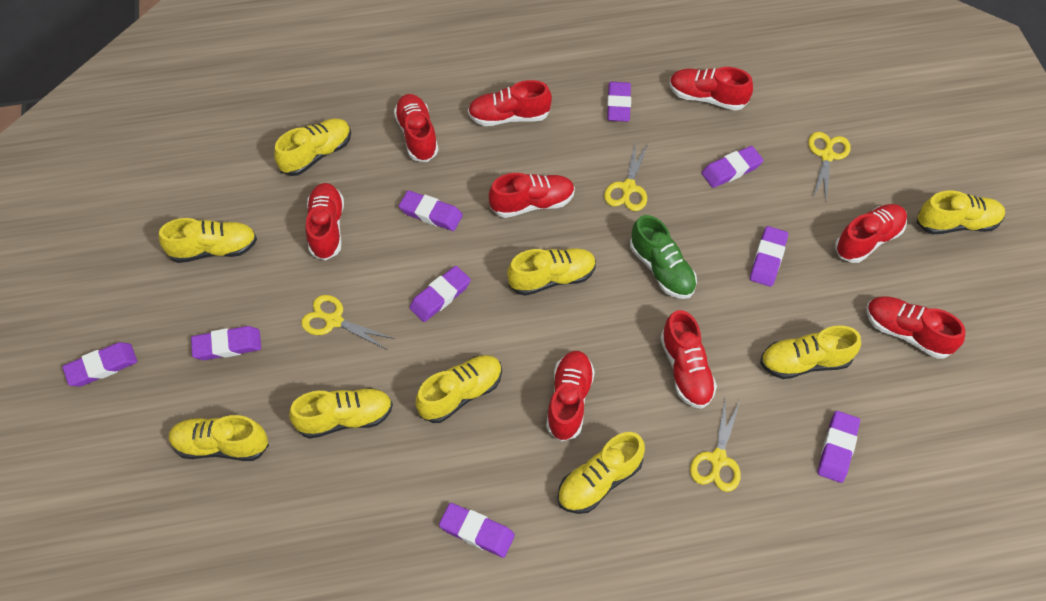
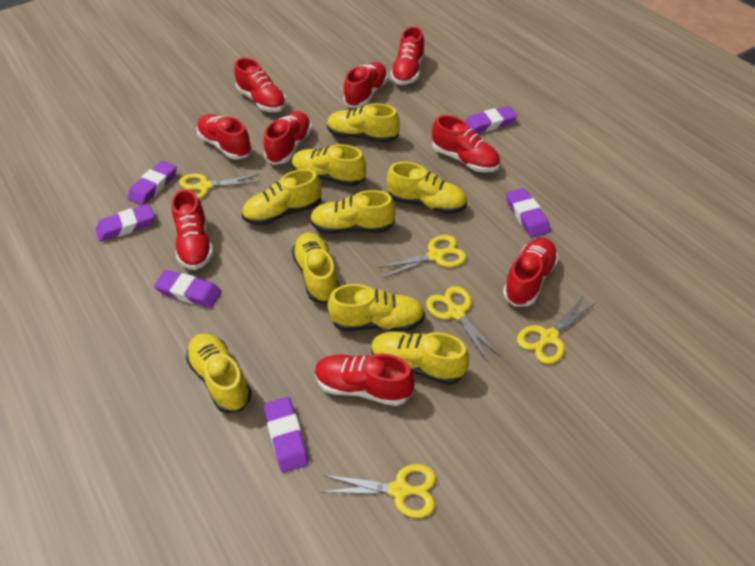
green shoe: 1 -> 0
purple eraser: 9 -> 6
yellow scissors: 4 -> 5

